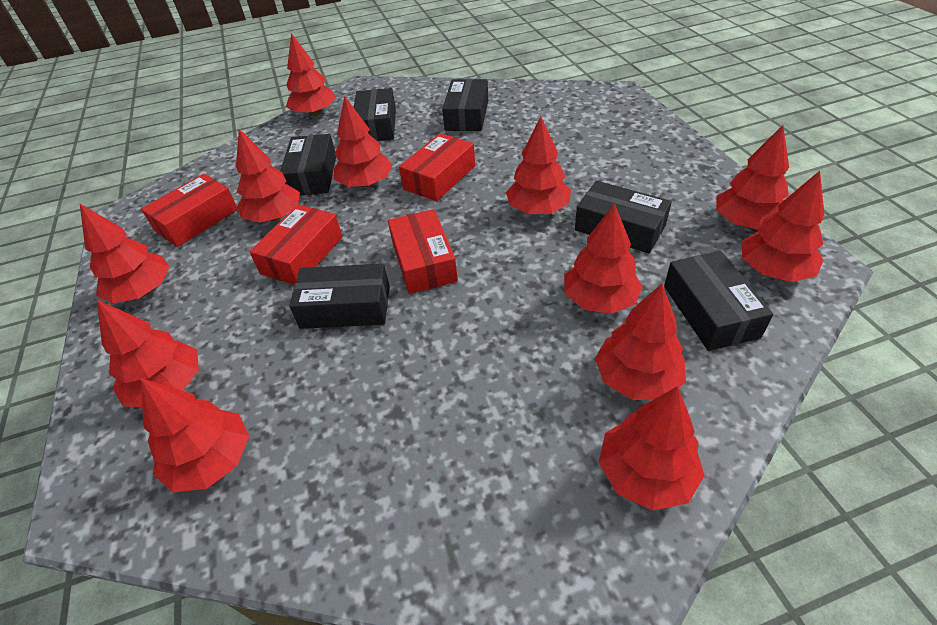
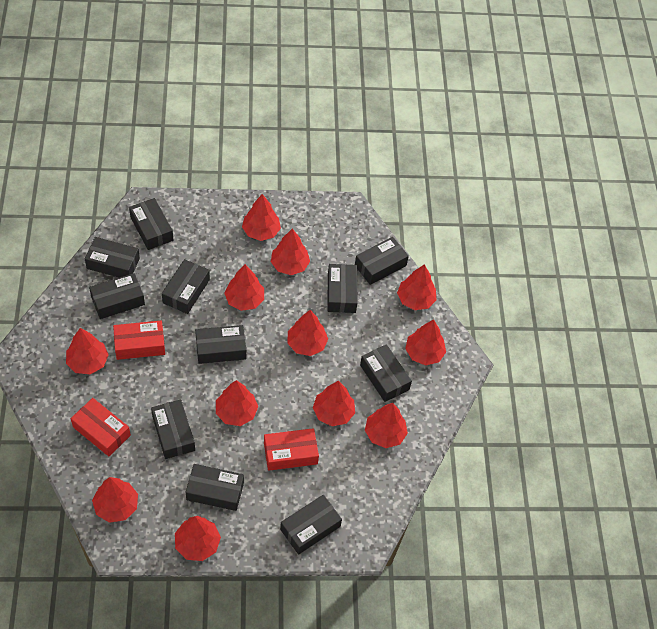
black box: 6 -> 11
red box: 4 -> 3

